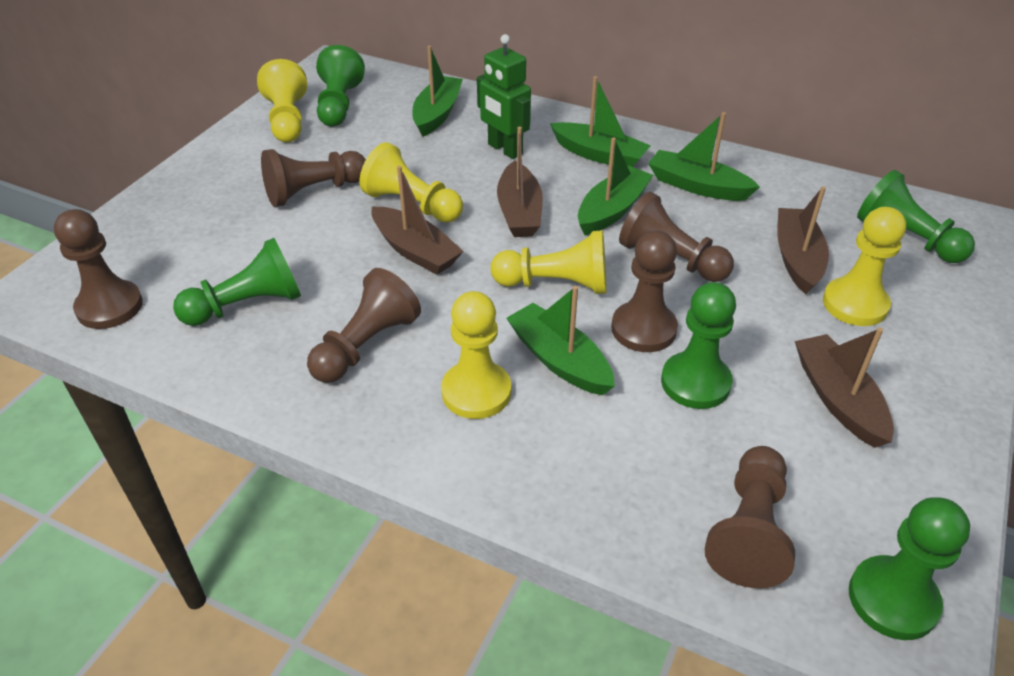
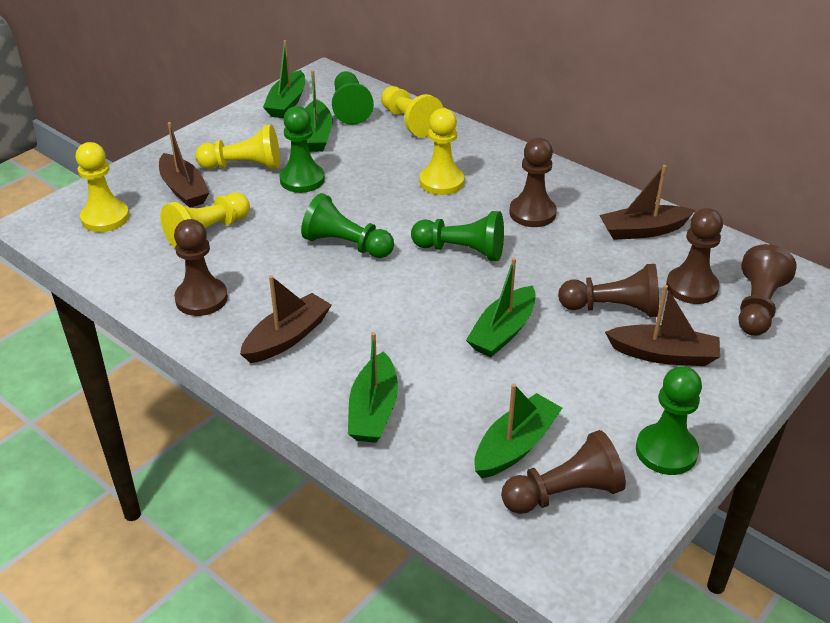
green robot: 1 -> 0

